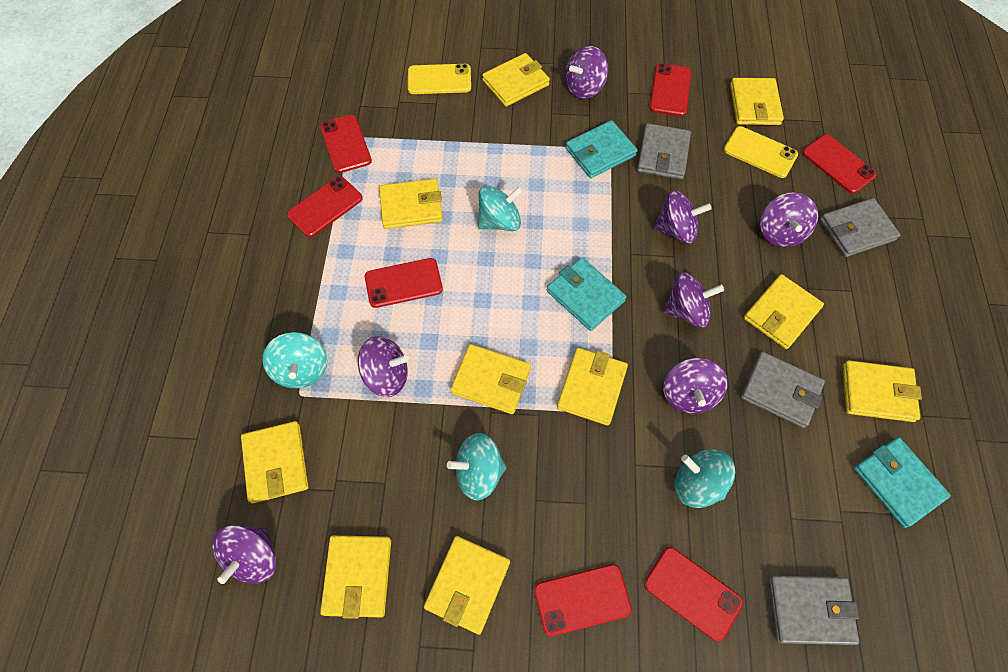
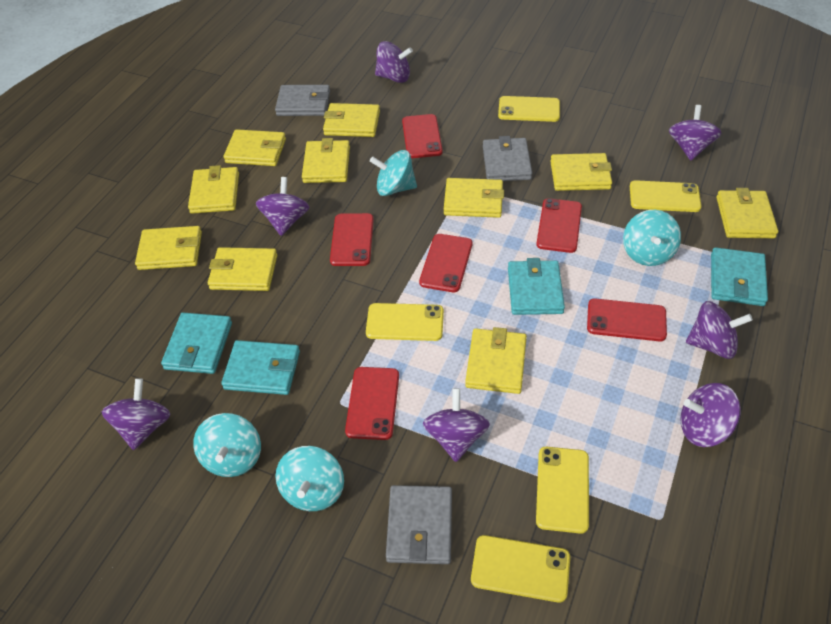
grey wallet: 4 -> 3
red phone: 7 -> 6
turquoise wallet: 3 -> 4
yellow phone: 2 -> 5

